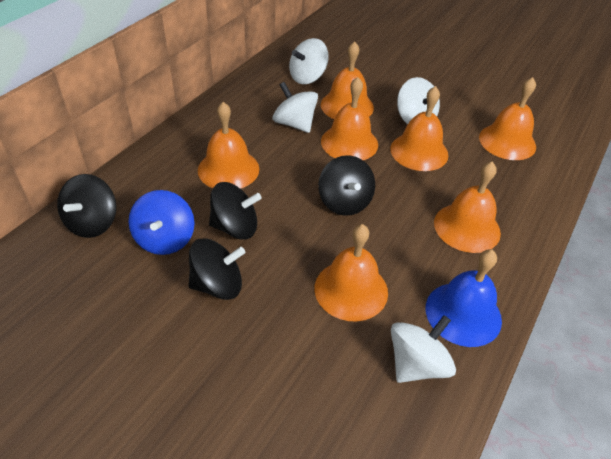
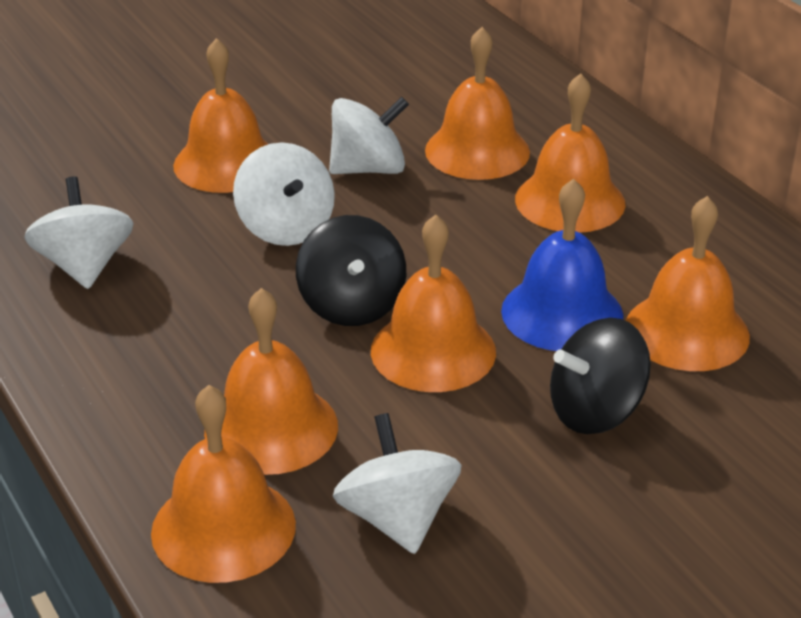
black spinning top: 4 -> 2
blue spinning top: 1 -> 0

